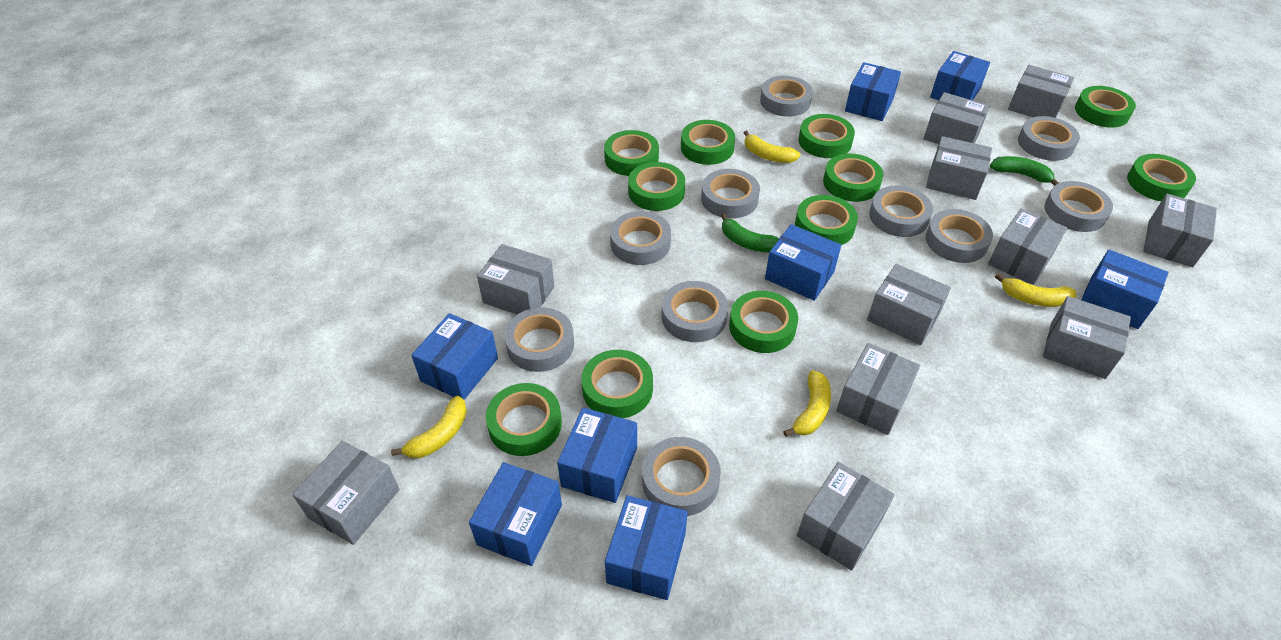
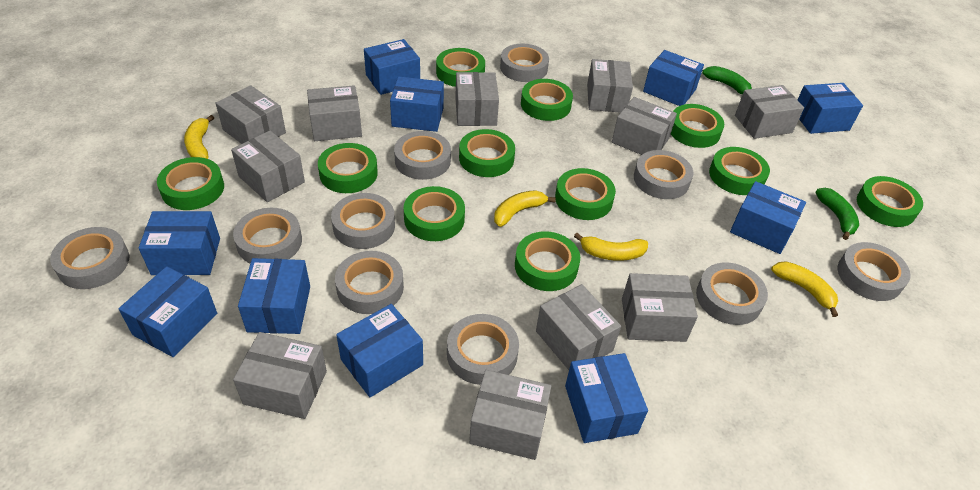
blue box: 8 -> 10

